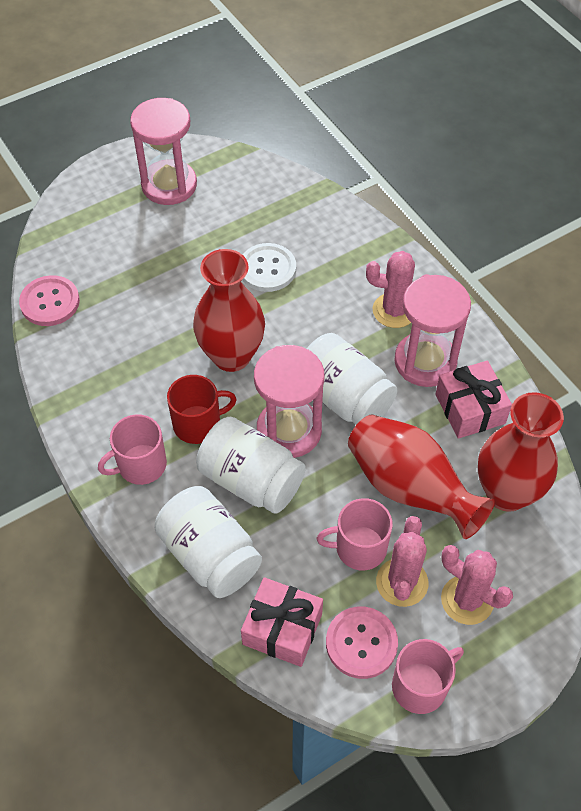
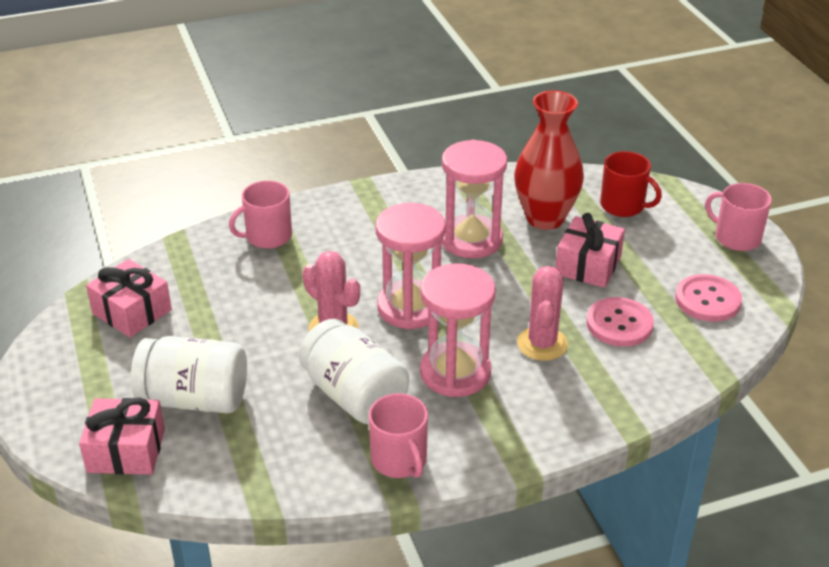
pink cactus: 3 -> 2
pink gift: 2 -> 3
red vase: 3 -> 1
white button: 1 -> 0
white jar: 3 -> 2

